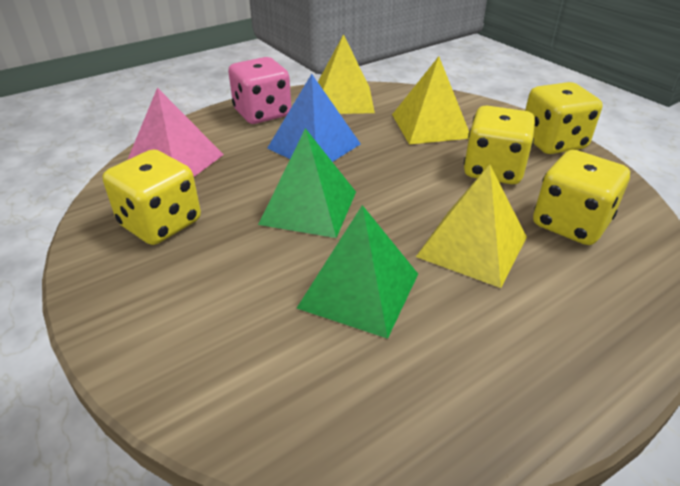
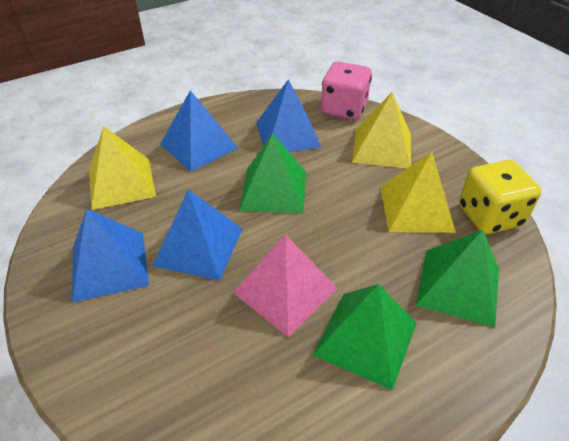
blue pyramid: 1 -> 4
green pyramid: 2 -> 3
yellow dice: 4 -> 1

